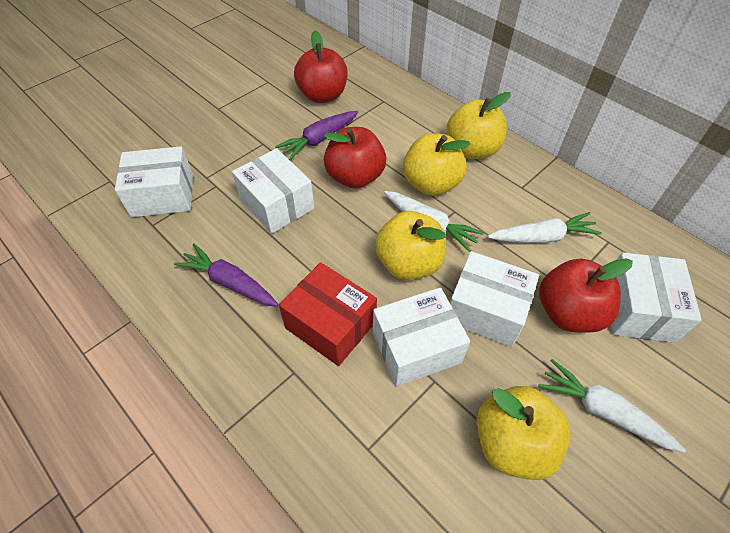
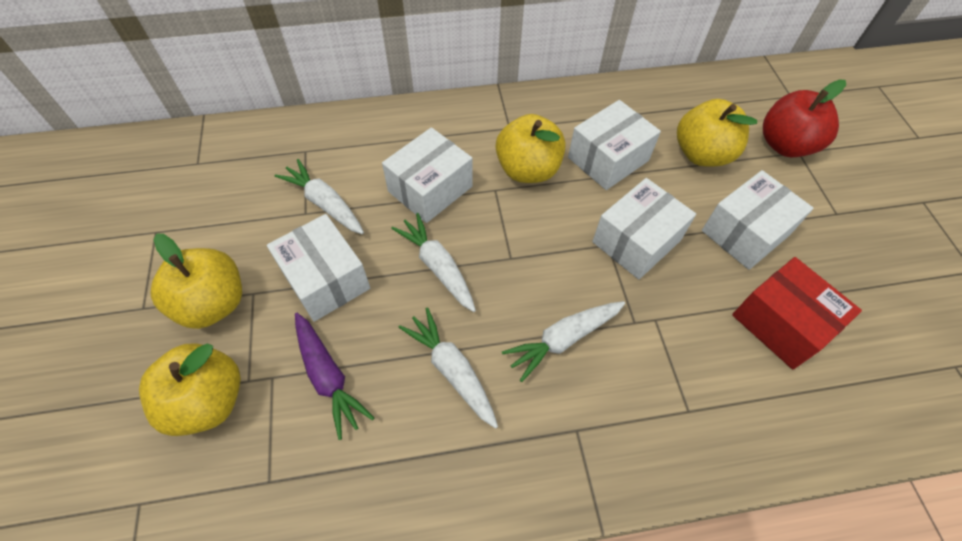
purple carrot: 2 -> 1
red apple: 3 -> 1
white carrot: 3 -> 4

